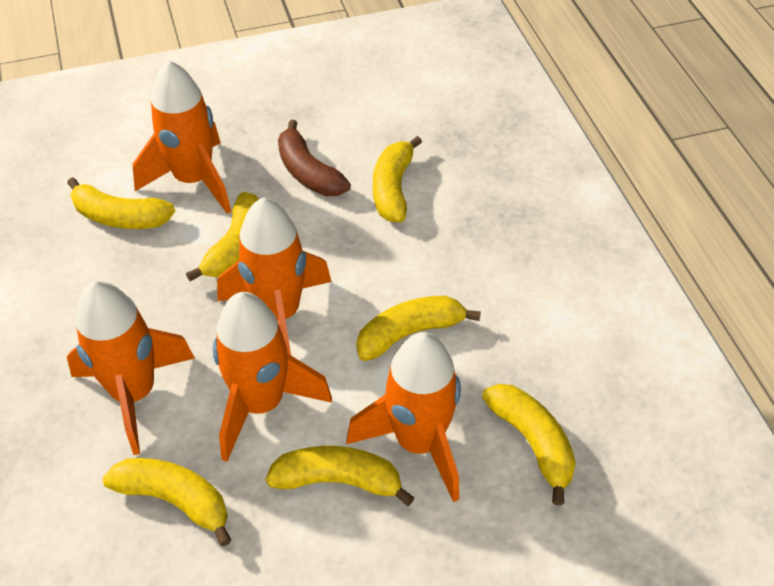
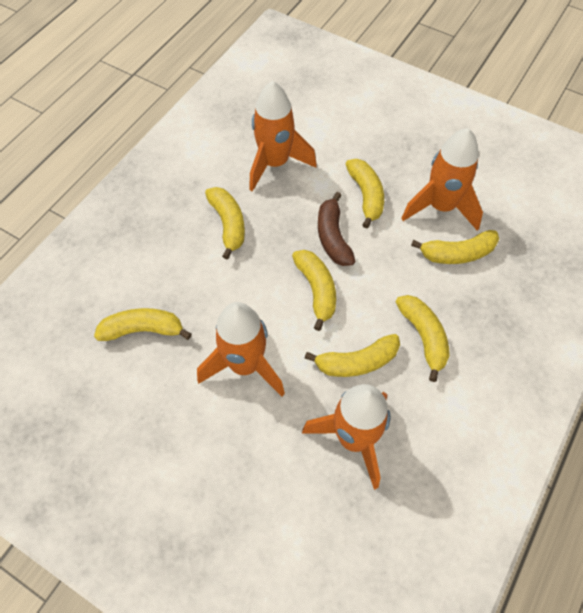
orange rocket: 5 -> 4

